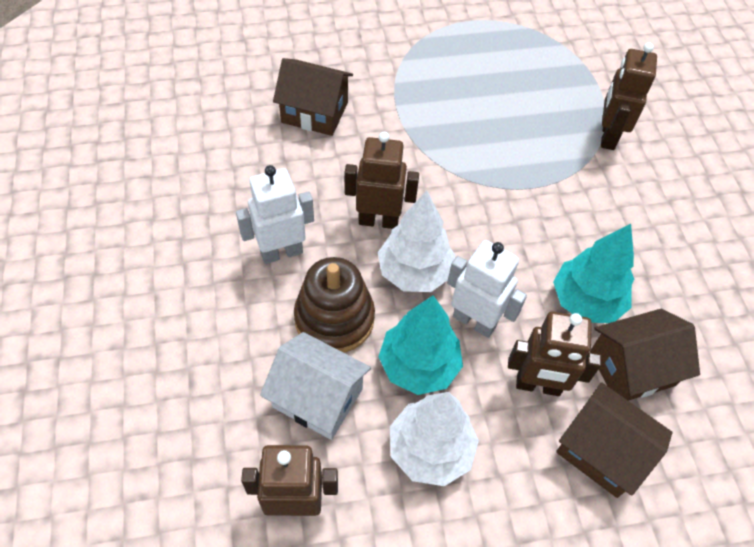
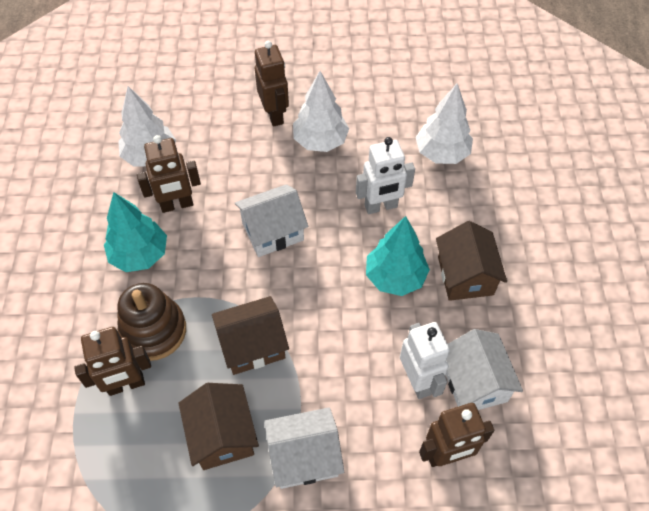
white house: 1 -> 3
white tree: 2 -> 3

